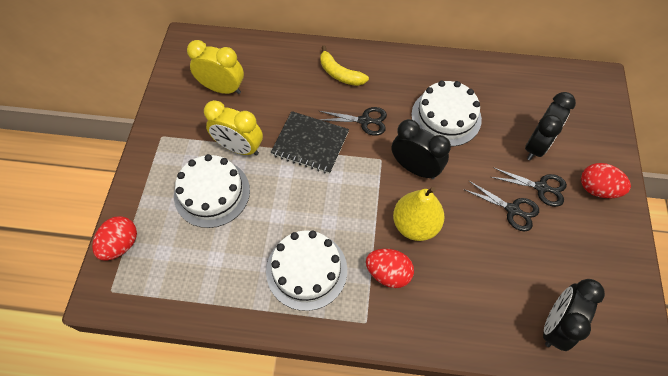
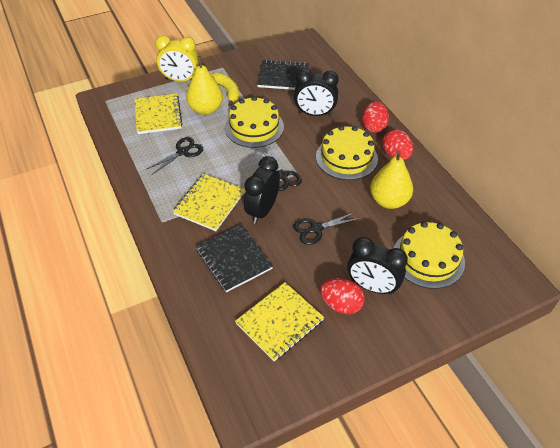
black notebook: 1 -> 2
white cake: 3 -> 0
yellow cake: 0 -> 3
yellow clock: 2 -> 1
yellow notebook: 0 -> 3
yellow pear: 1 -> 2

